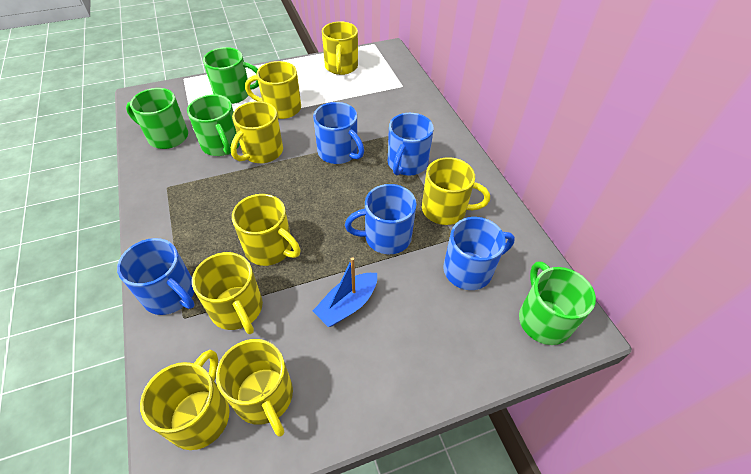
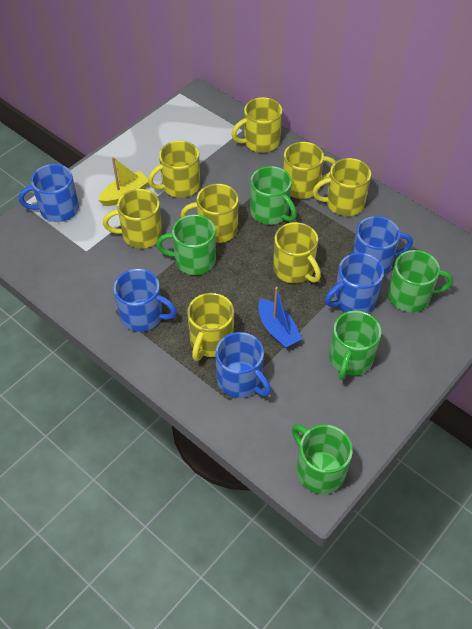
green mug: 4 -> 5
yellow boat: 0 -> 1

